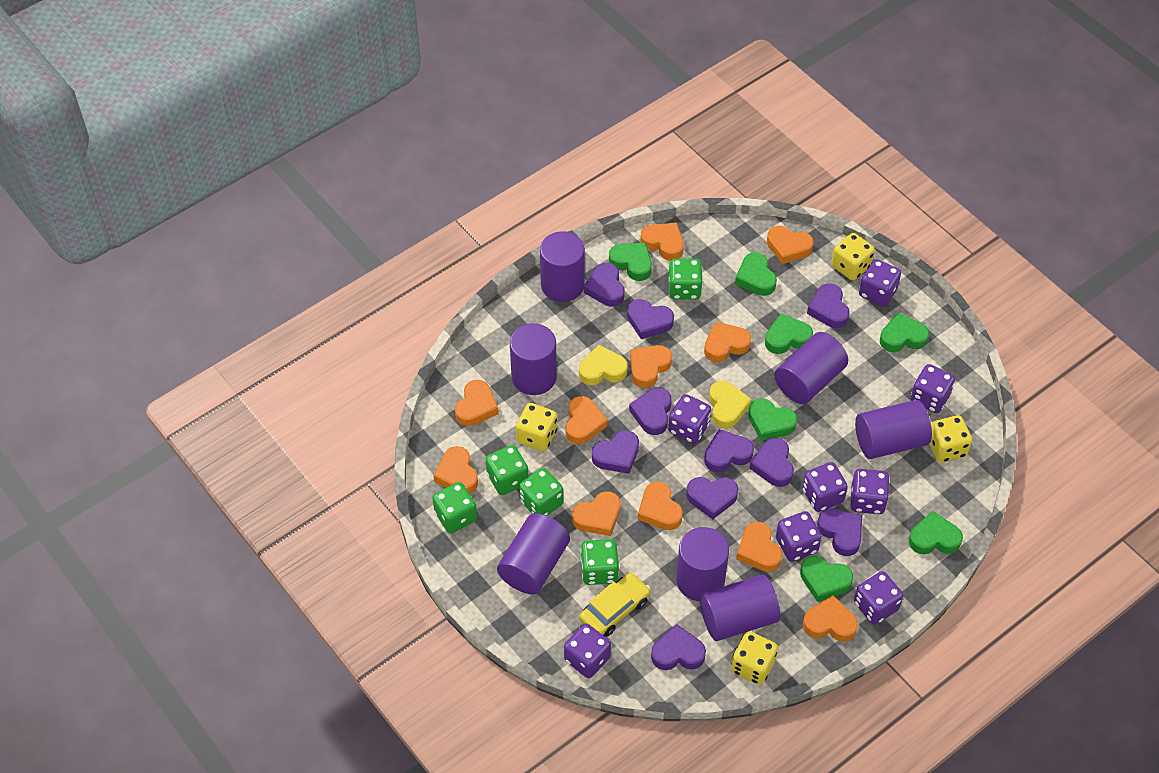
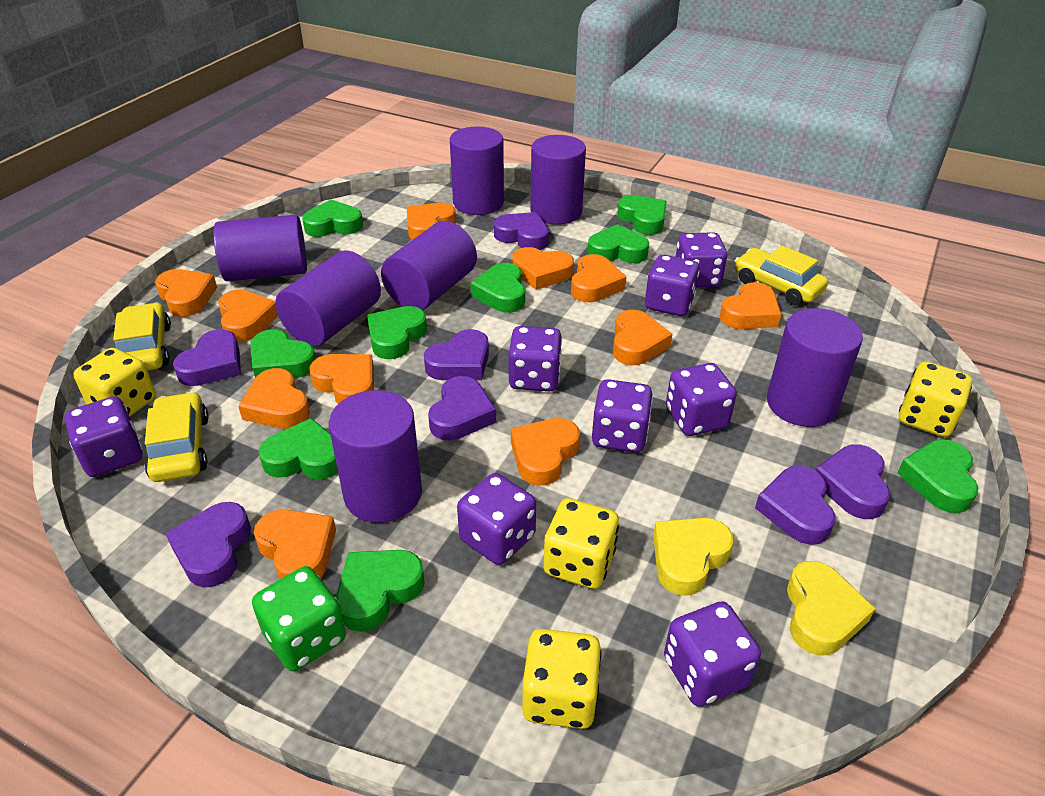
green dice: 5 -> 1
green heart: 7 -> 9
purple heart: 10 -> 7
yellow car: 1 -> 3

